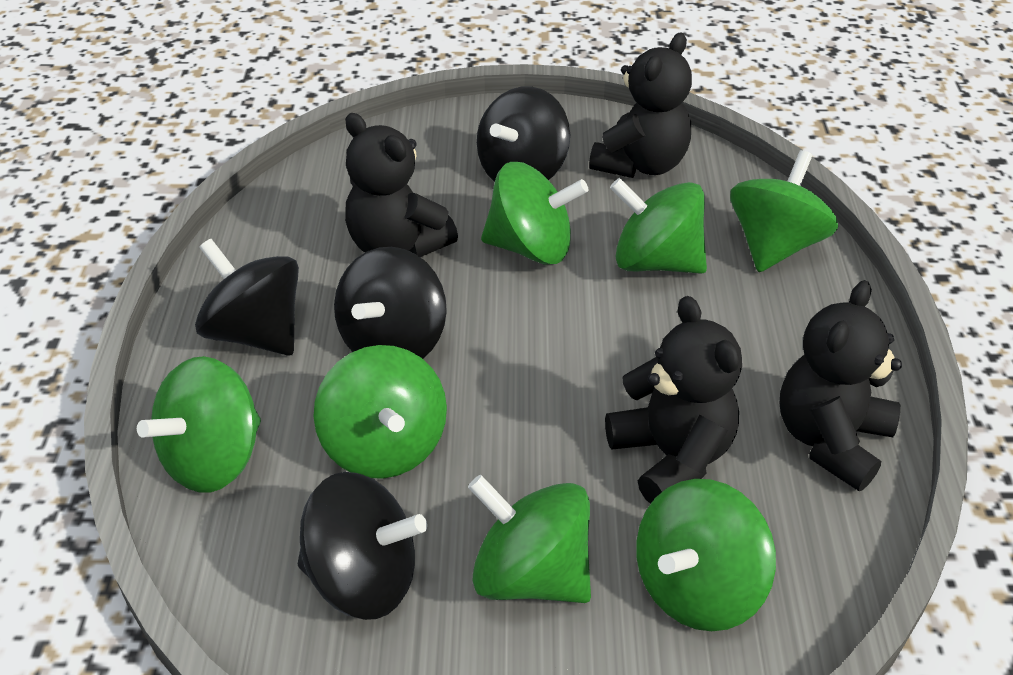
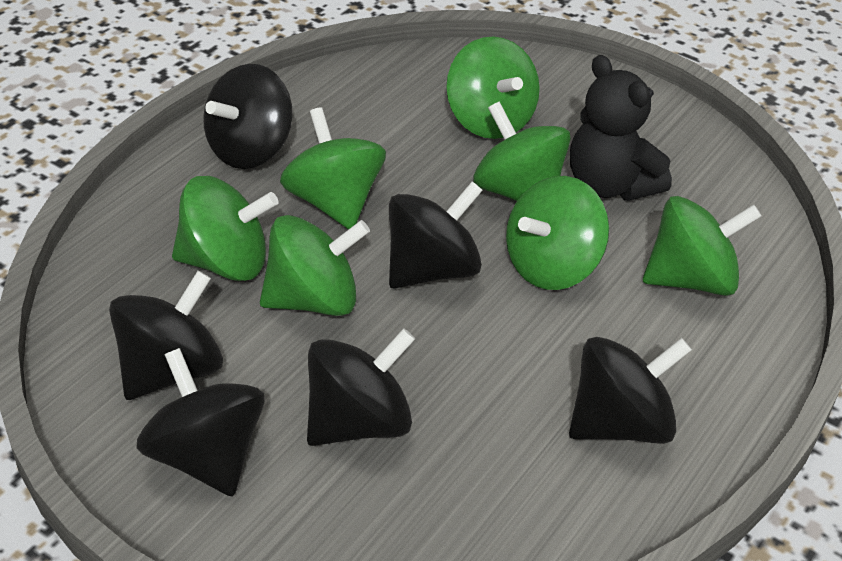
black spinning top: 4 -> 6
black teddy bear: 4 -> 1

